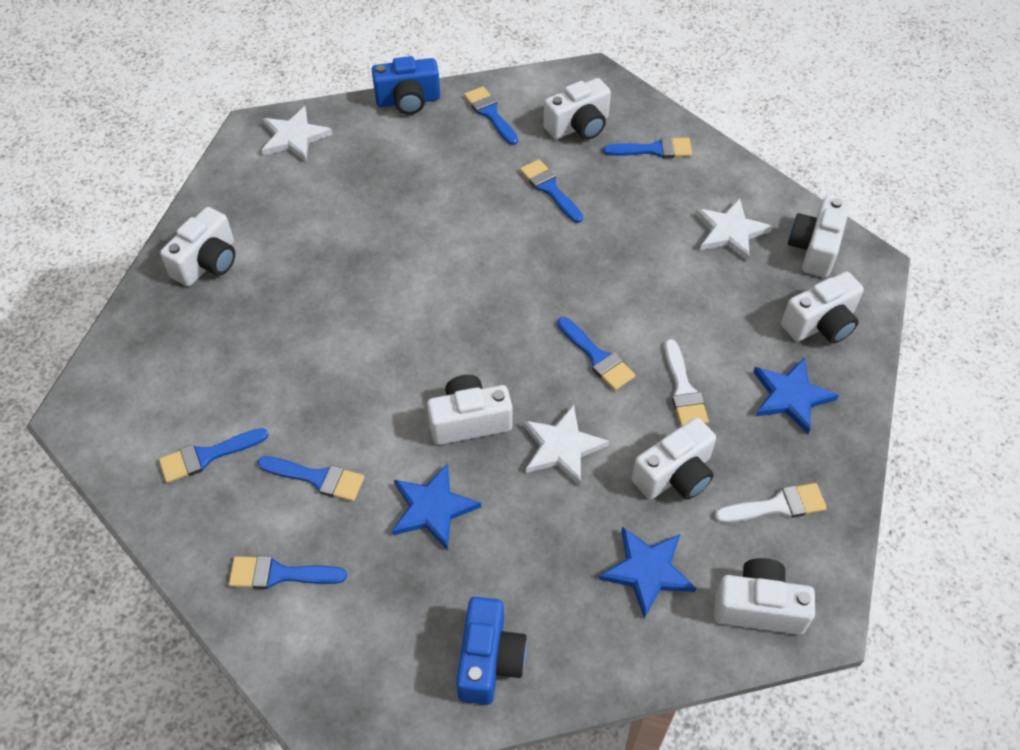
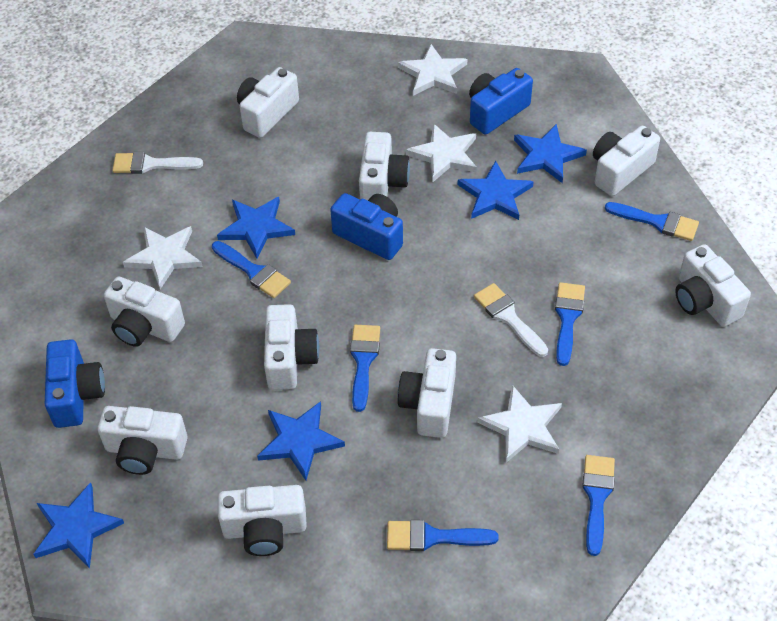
blue brush: 7 -> 6
blue camera: 2 -> 3
blue star: 3 -> 5
white camera: 7 -> 9
white star: 3 -> 4

